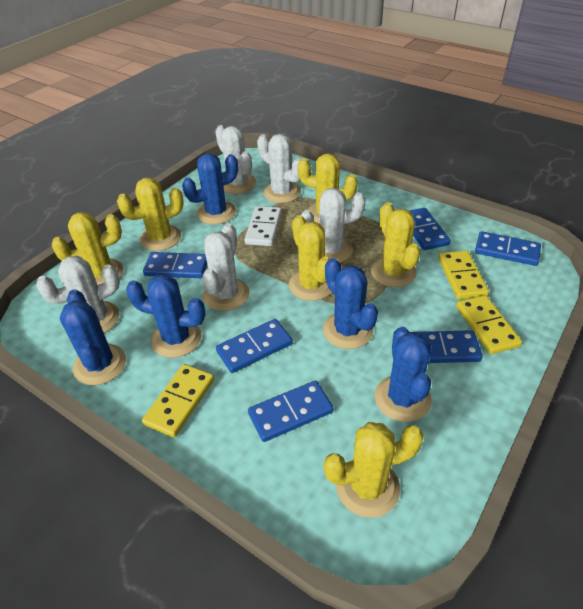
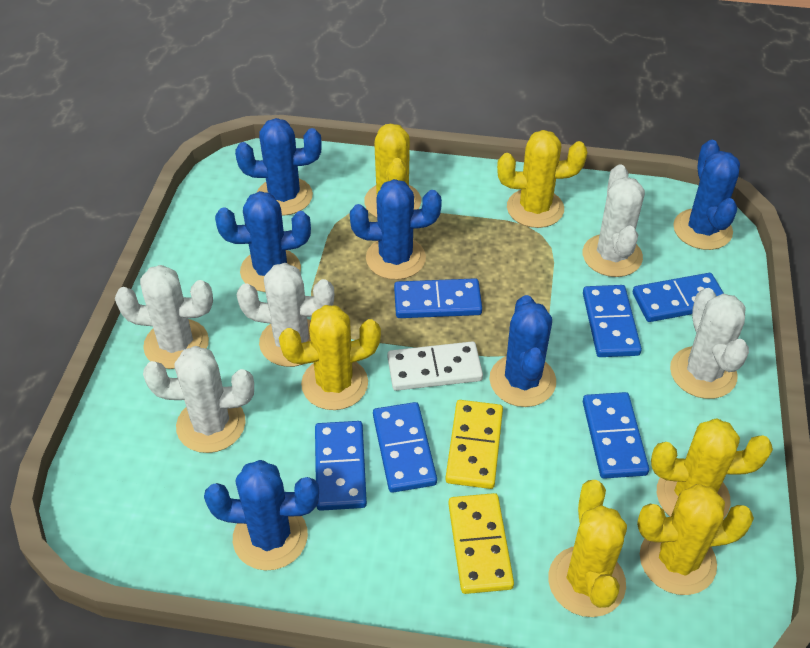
blue cactus: 5 -> 6
yellow domino: 3 -> 2

